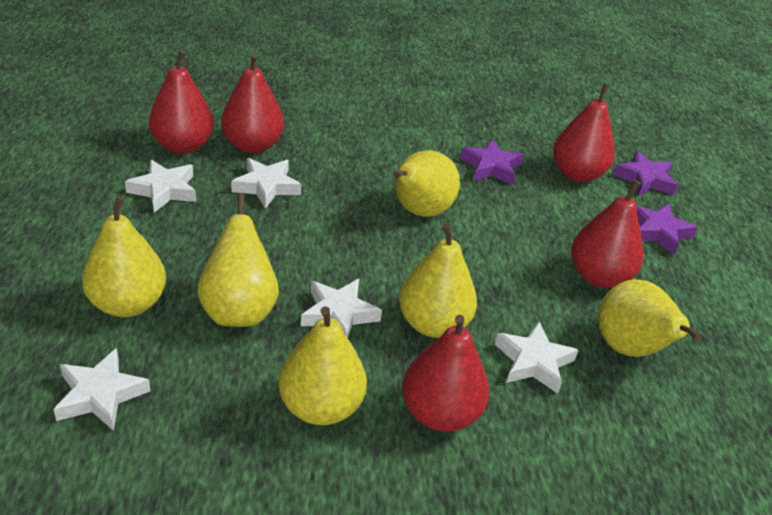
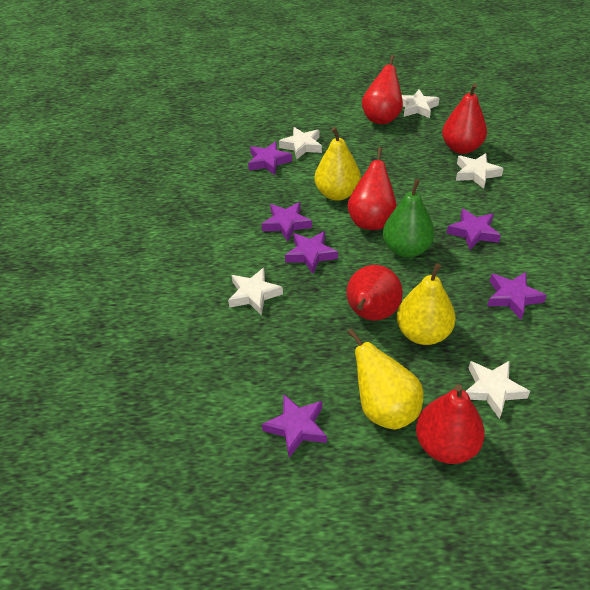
green pear: 0 -> 1
purple star: 3 -> 6
yellow pear: 6 -> 3

